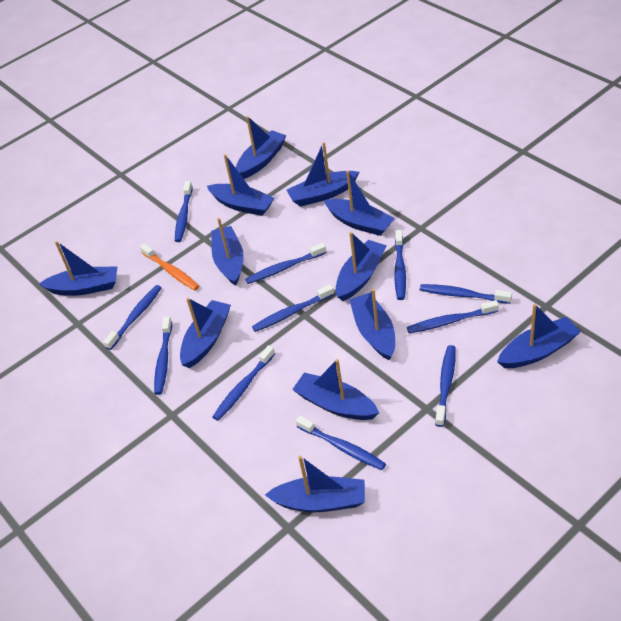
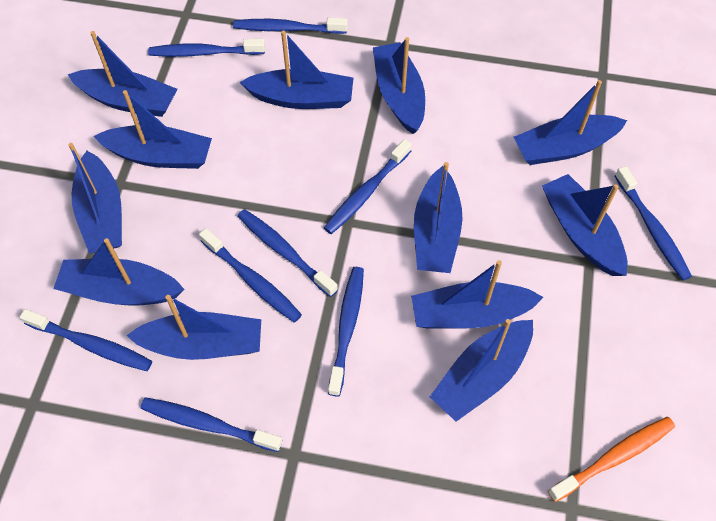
blue toothbrush: 11 -> 9

